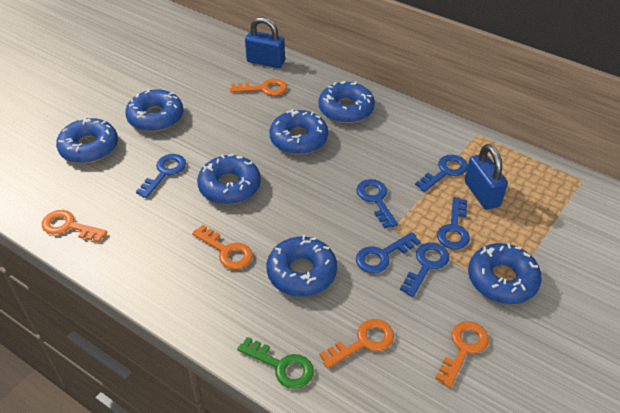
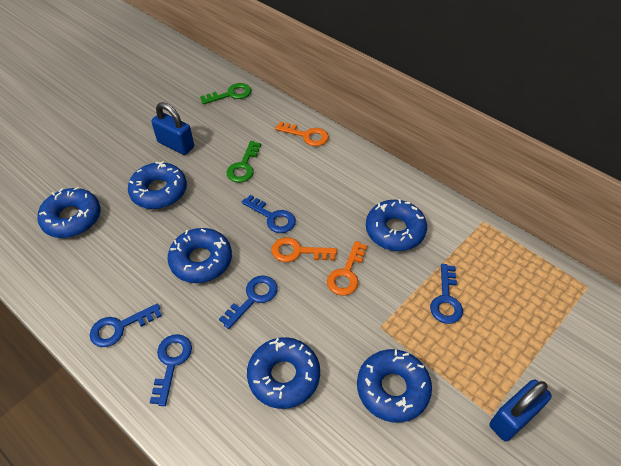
blue donut: 7 -> 6
blue key: 6 -> 5
green key: 1 -> 2
orange key: 5 -> 3

